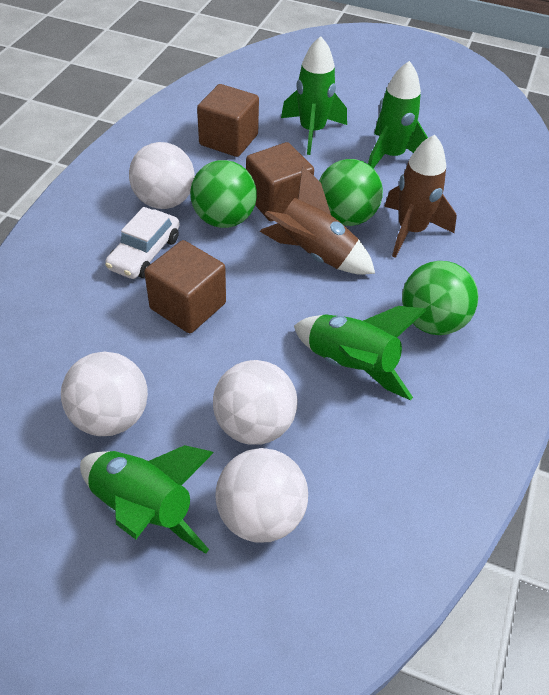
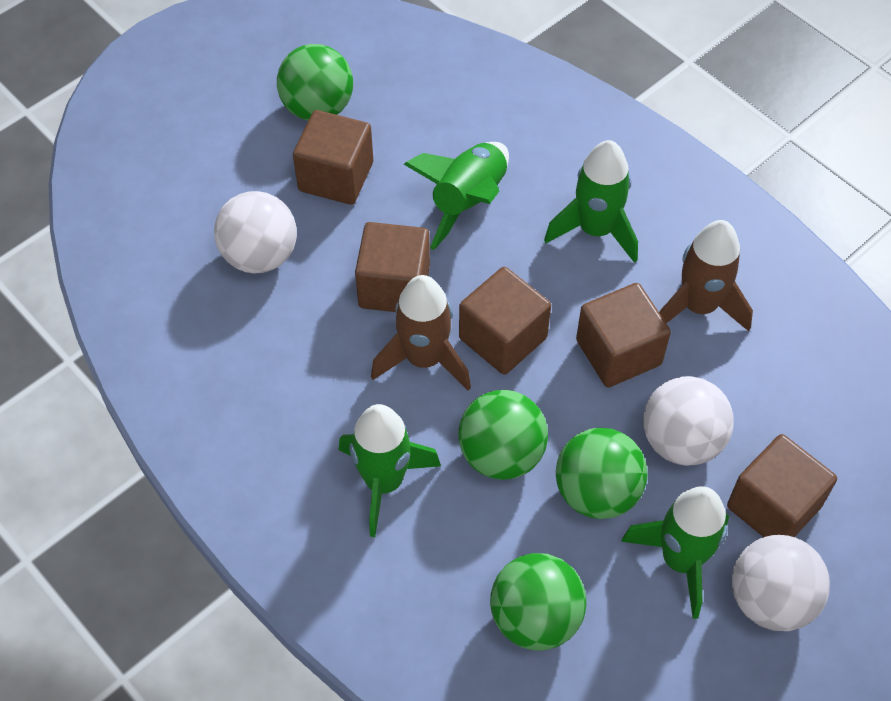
brown cube: 3 -> 5
green ball: 3 -> 4
white ball: 4 -> 3
white car: 1 -> 0

